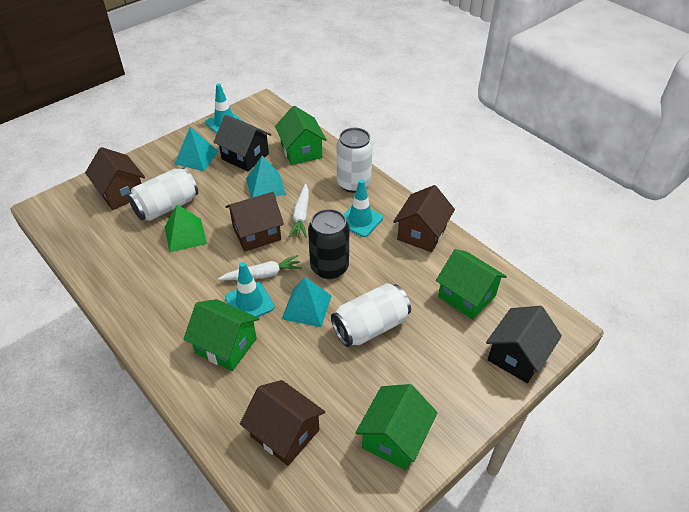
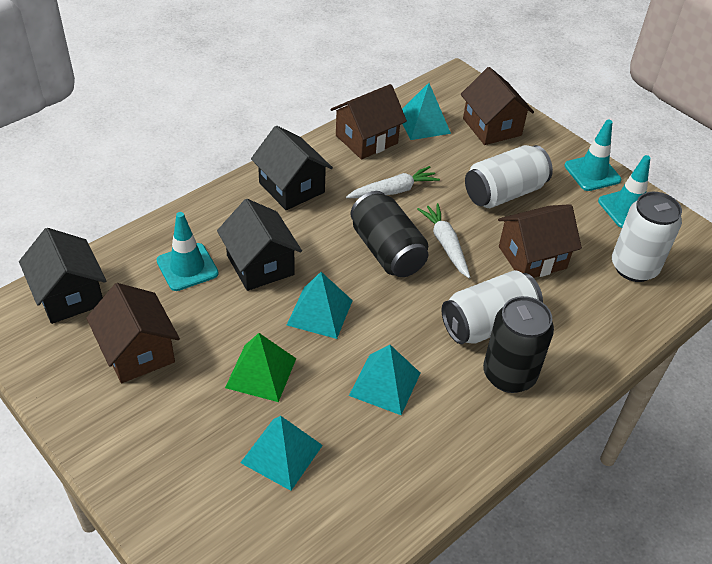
black can: 1 -> 2
black house: 2 -> 3
green house: 4 -> 0
turquoise pyramid: 3 -> 4

